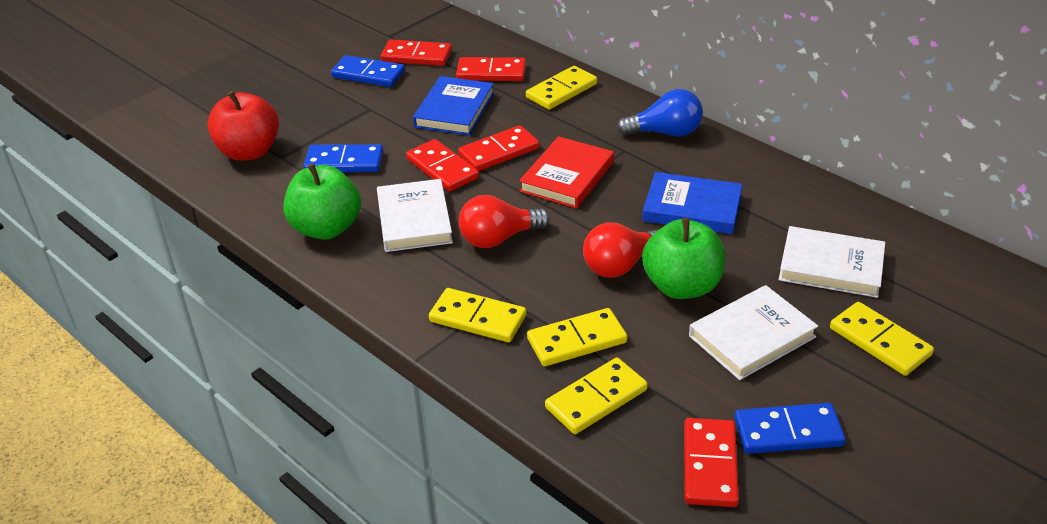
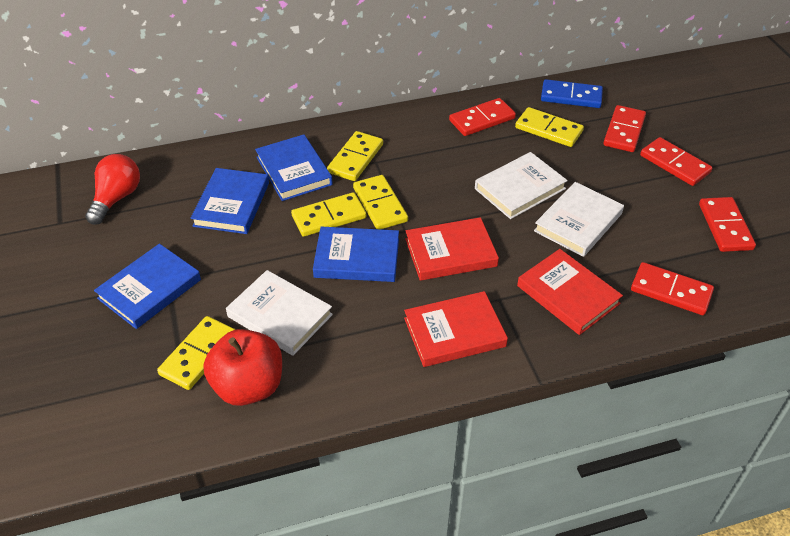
blue book: 2 -> 4
blue domino: 3 -> 1
blue light bulb: 1 -> 0
green apple: 2 -> 0
red book: 1 -> 3
red light bulb: 2 -> 1

